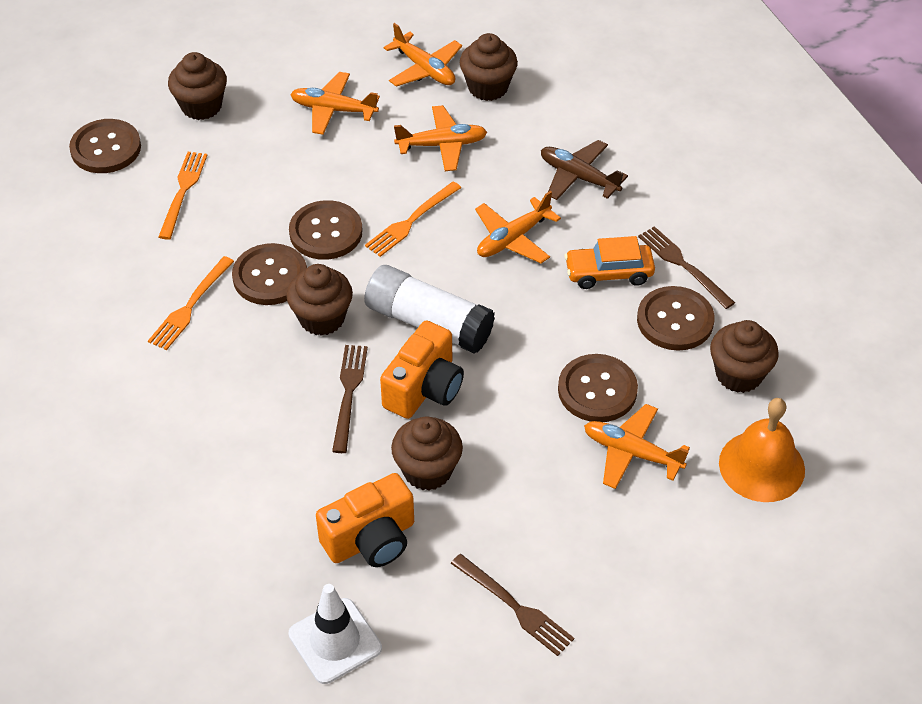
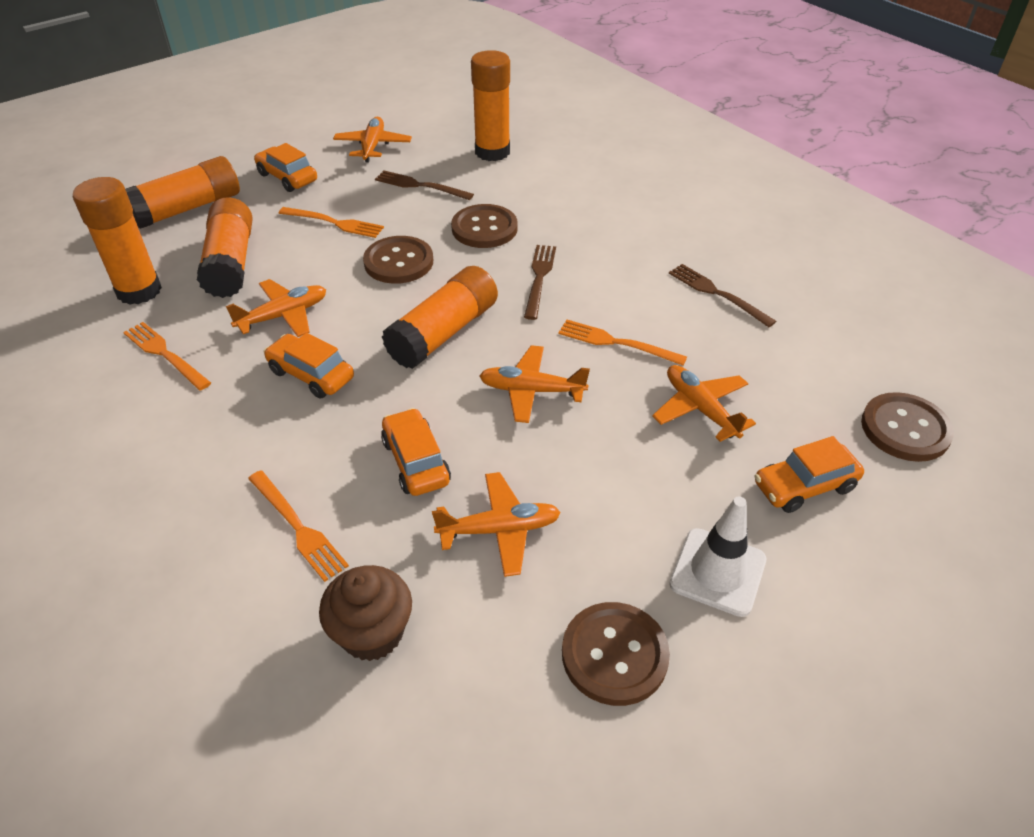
brown button: 5 -> 4
brown cupcake: 5 -> 1
brown plane: 1 -> 0
orange bell: 1 -> 0
orange camera: 2 -> 0
orange car: 1 -> 4
orange fork: 3 -> 4
orange glue stick: 0 -> 5
white glue stick: 1 -> 0

